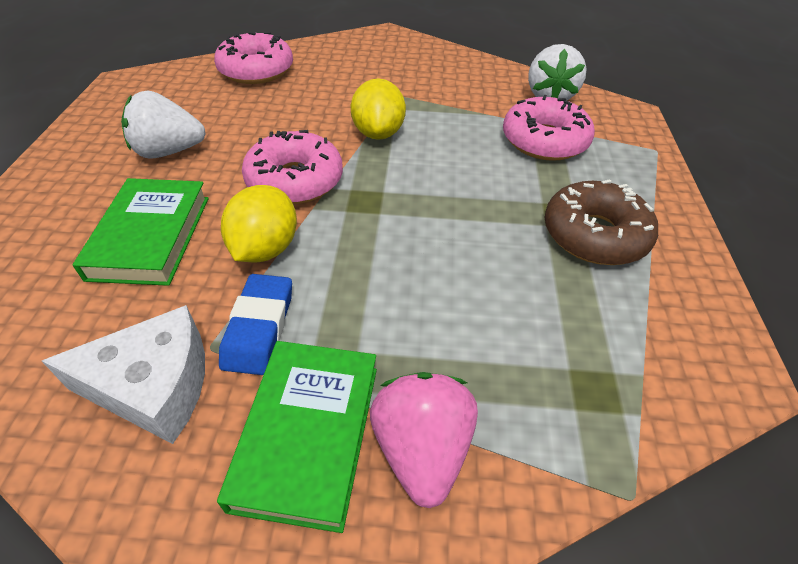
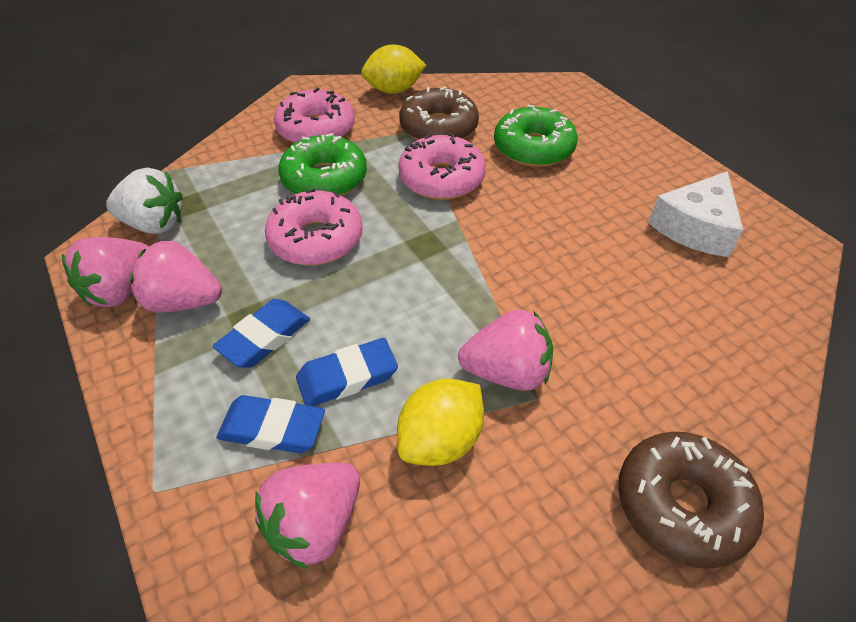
blue eraser: 1 -> 3
brown donut: 1 -> 2
green book: 2 -> 0
green donut: 0 -> 2
pink strawberry: 1 -> 4
white strawberry: 2 -> 1

